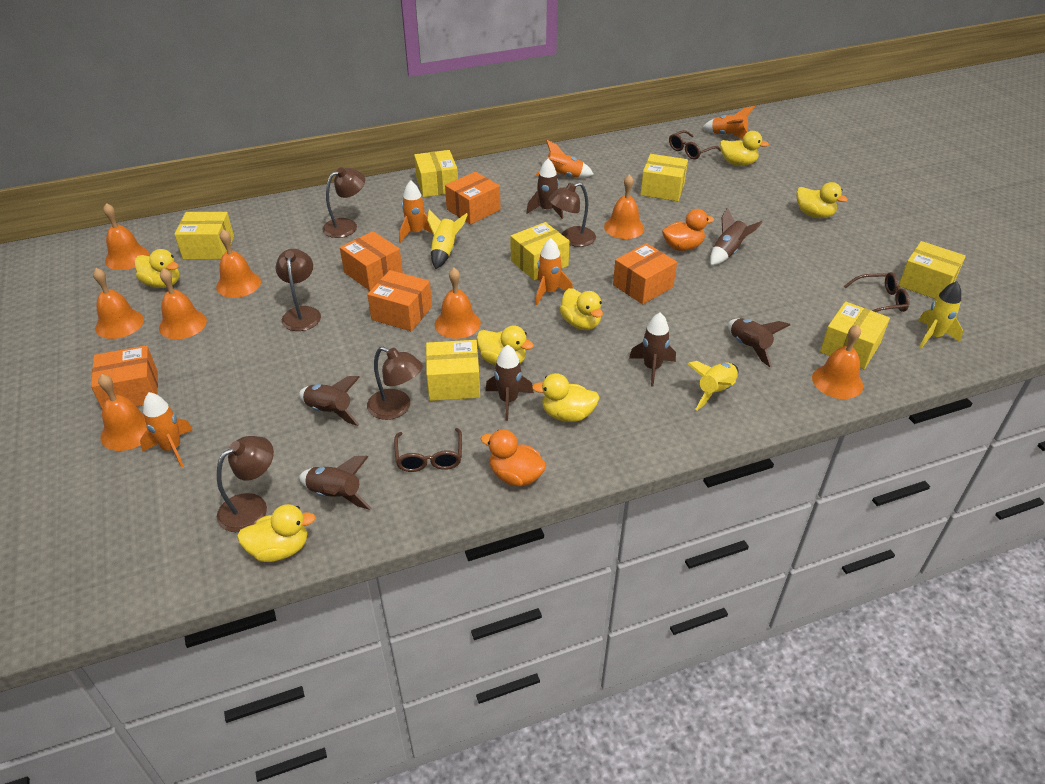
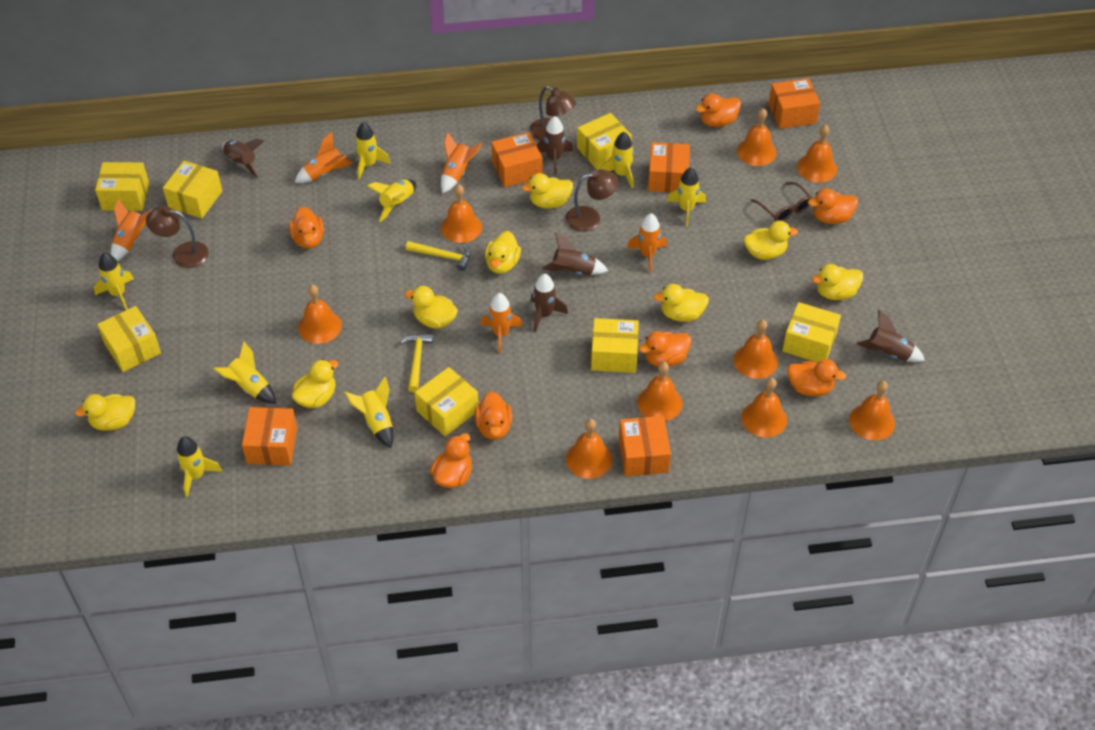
brown glasses: 3 -> 1
brown lamp: 5 -> 3
brown rocket: 7 -> 5
orange bell: 8 -> 9
orange duck: 2 -> 7
yellow duck: 7 -> 8
yellow hammer: 0 -> 2
yellow rocket: 3 -> 8

